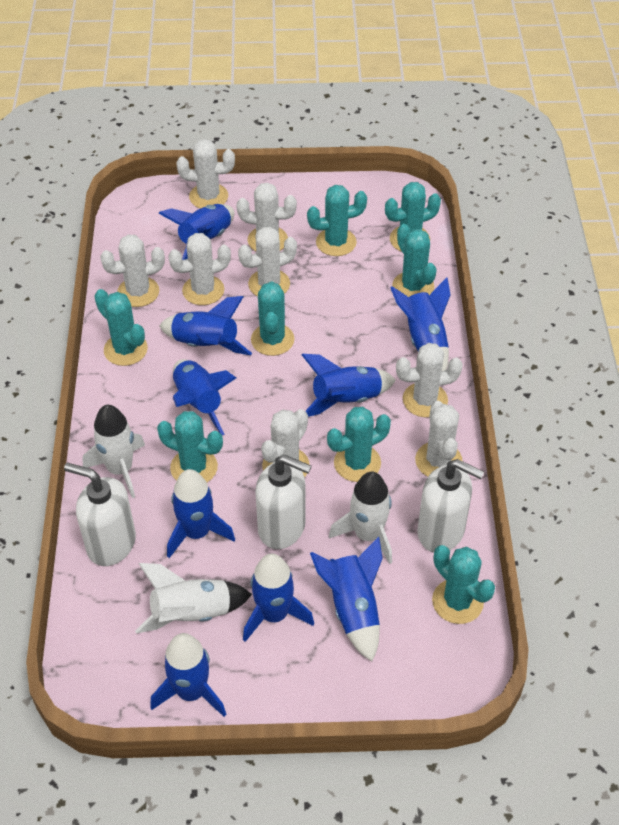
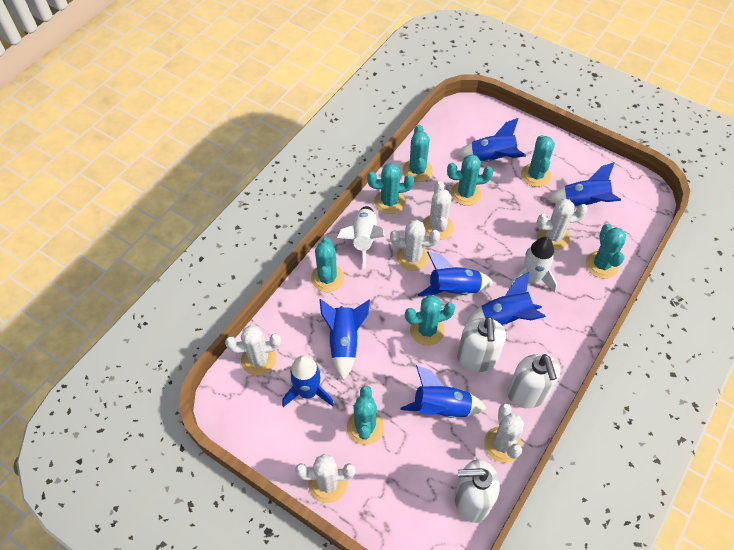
blue rocket: 9 -> 7
white cactus: 8 -> 6
white rocket: 3 -> 2

